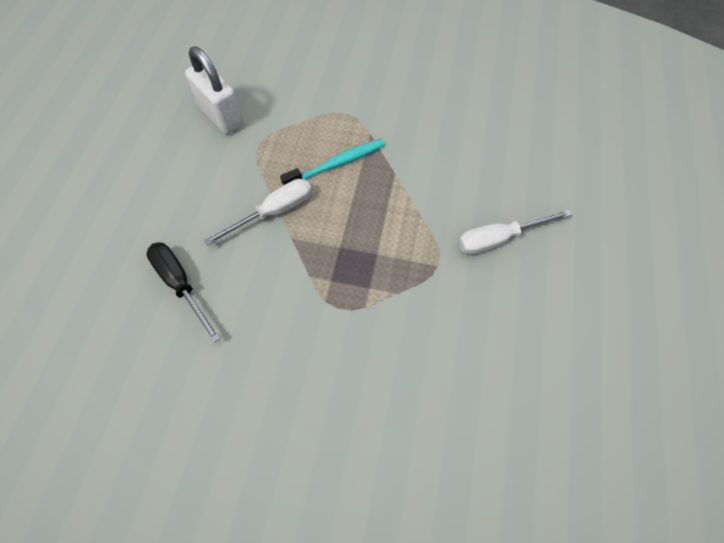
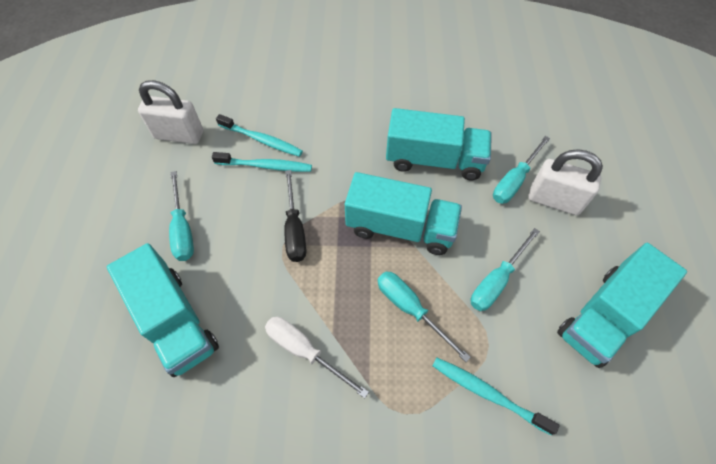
turquoise screwdriver: 0 -> 4
turquoise toothbrush: 1 -> 3
turquoise truck: 0 -> 4
white padlock: 1 -> 2
white screwdriver: 2 -> 1

